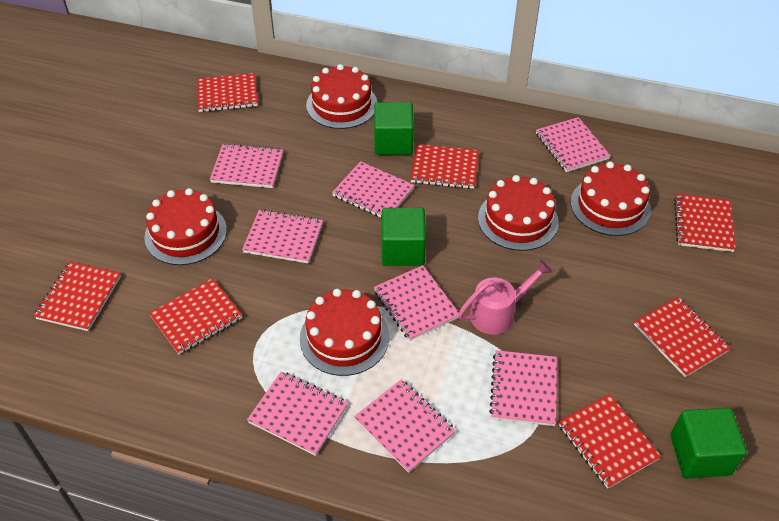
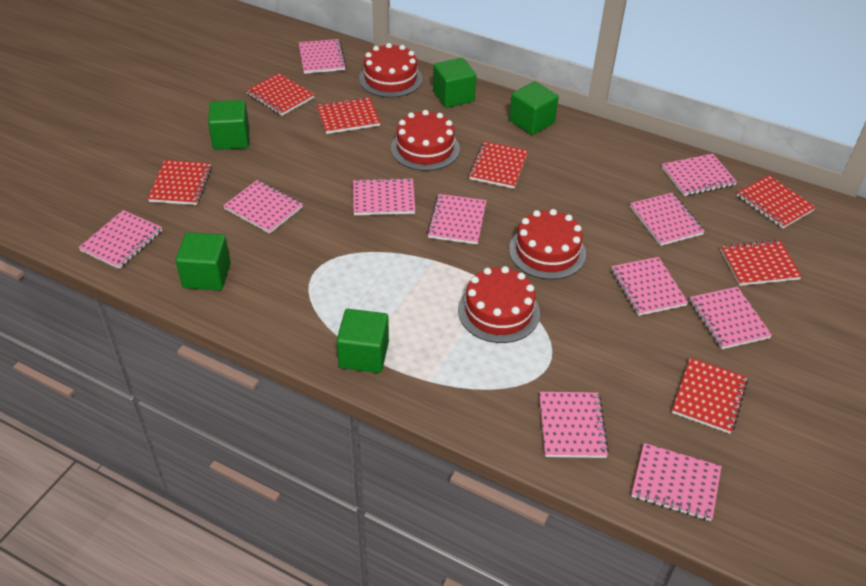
green cube: 3 -> 5
pink notebook: 8 -> 11
pink watering can: 1 -> 0
red cake: 5 -> 4

